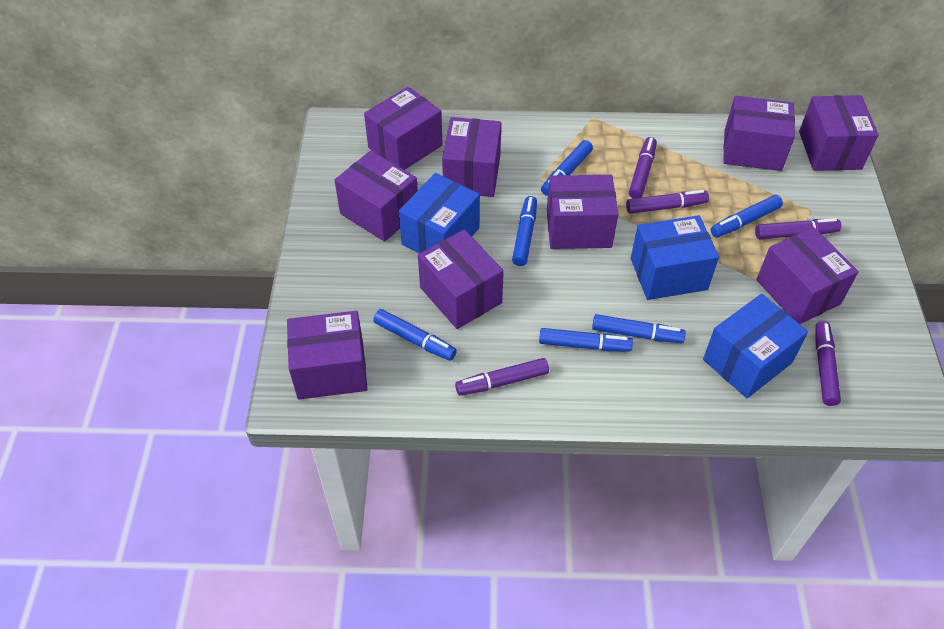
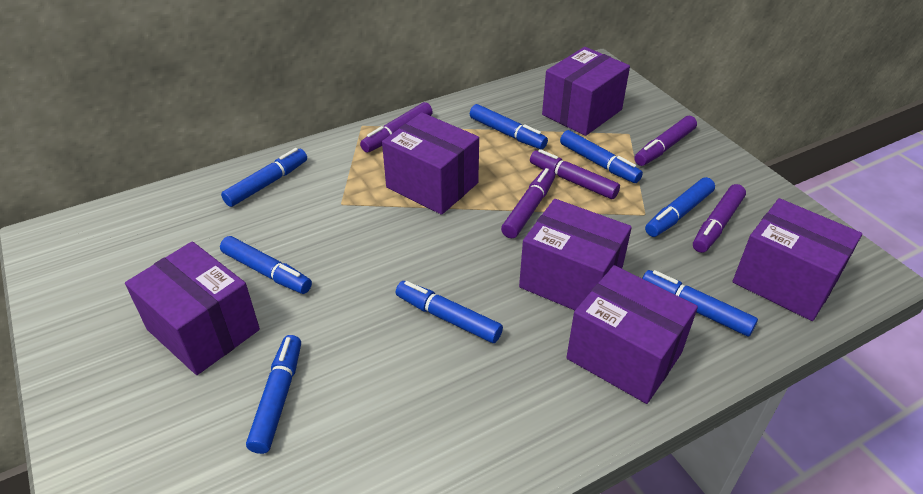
blue box: 3 -> 0
blue marker: 6 -> 8
purple box: 9 -> 6

